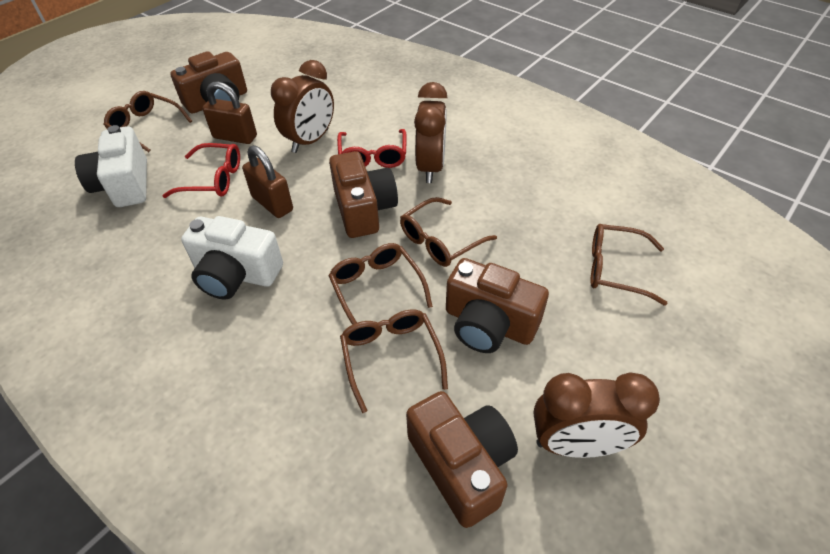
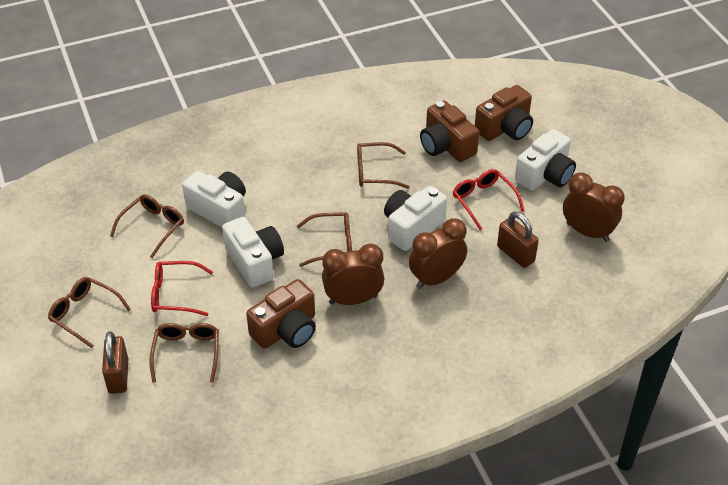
brown camera: 4 -> 3
white camera: 2 -> 4

